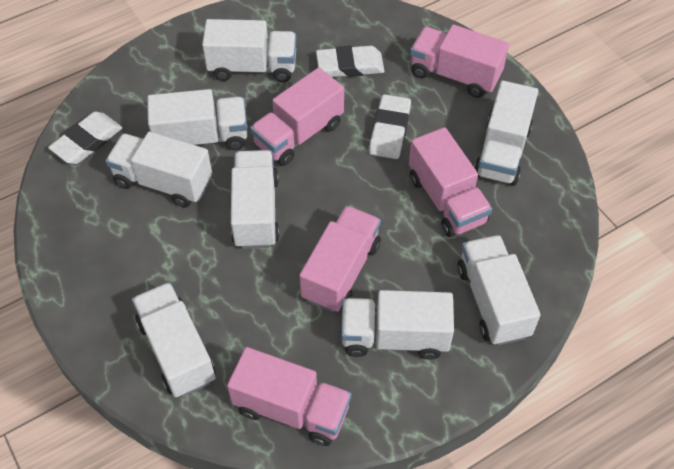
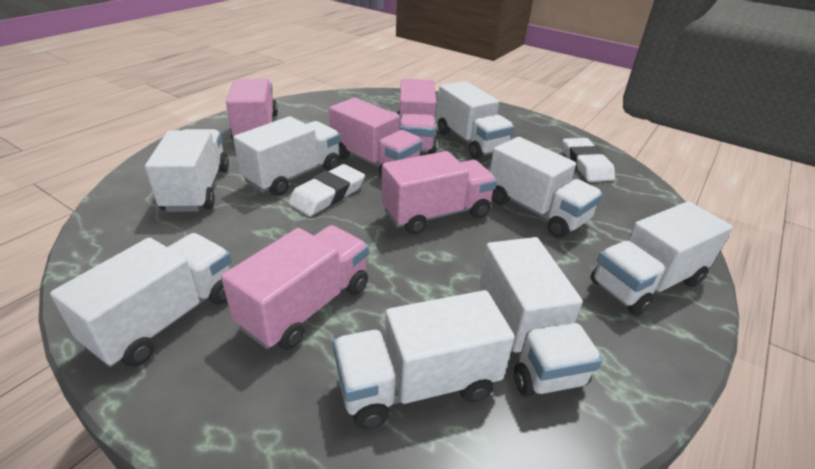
white eraser: 3 -> 2

